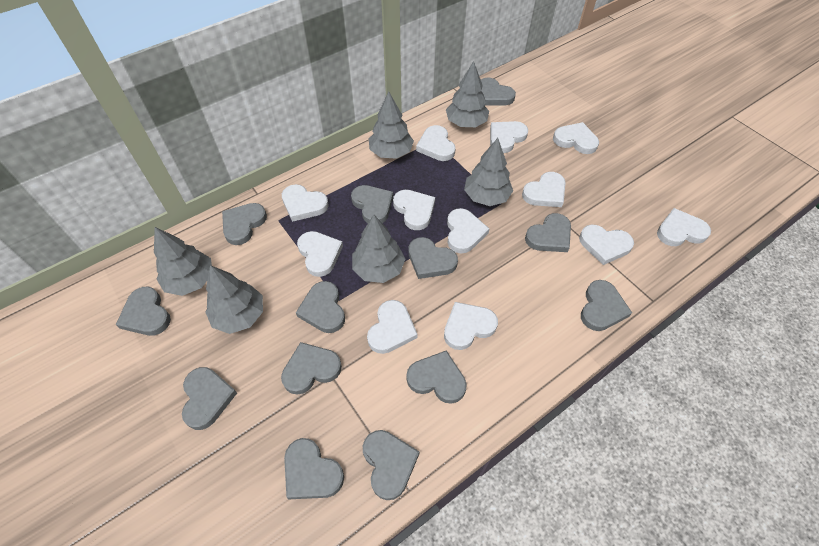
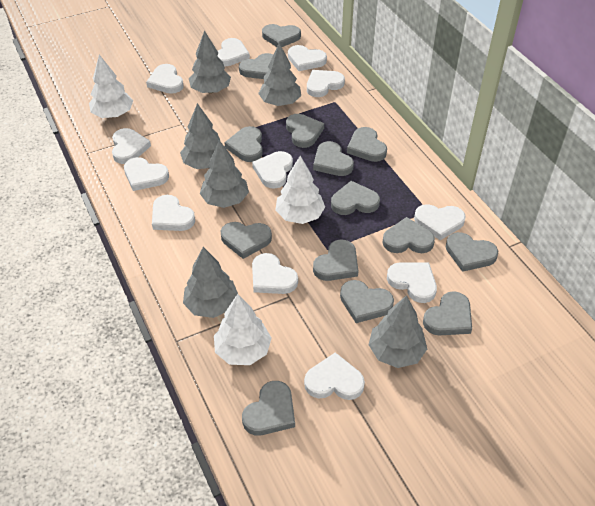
grey heart: 13 -> 14
white tree: 0 -> 3

